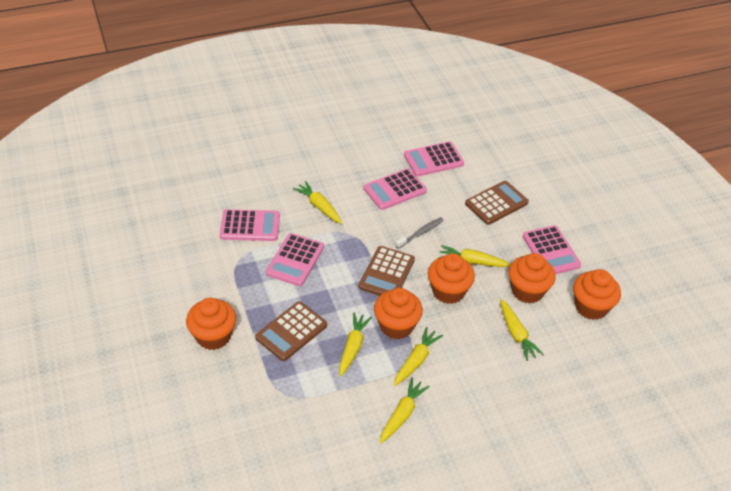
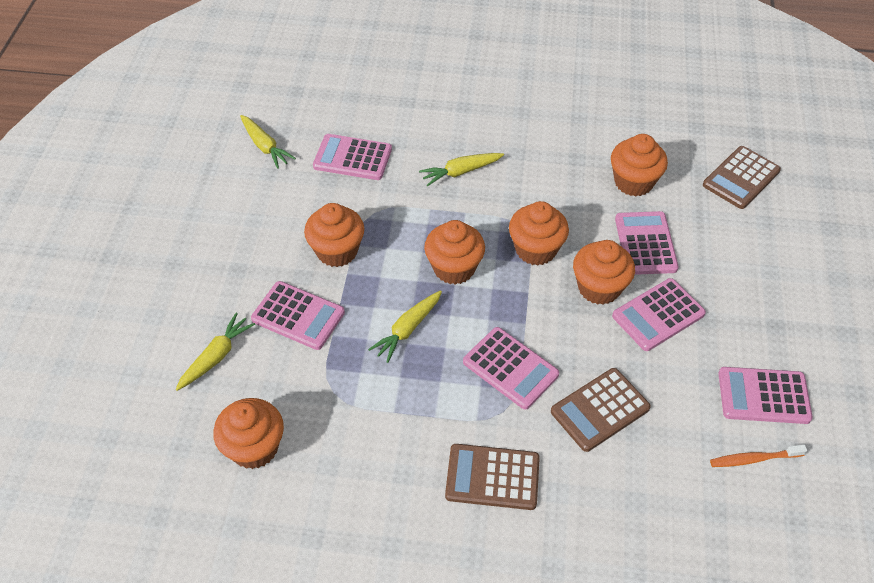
grey toothbrush: 1 -> 0
orange cupcake: 5 -> 6
orange toothbrush: 0 -> 1
pink calculator: 5 -> 6
yellow carrot: 6 -> 4

